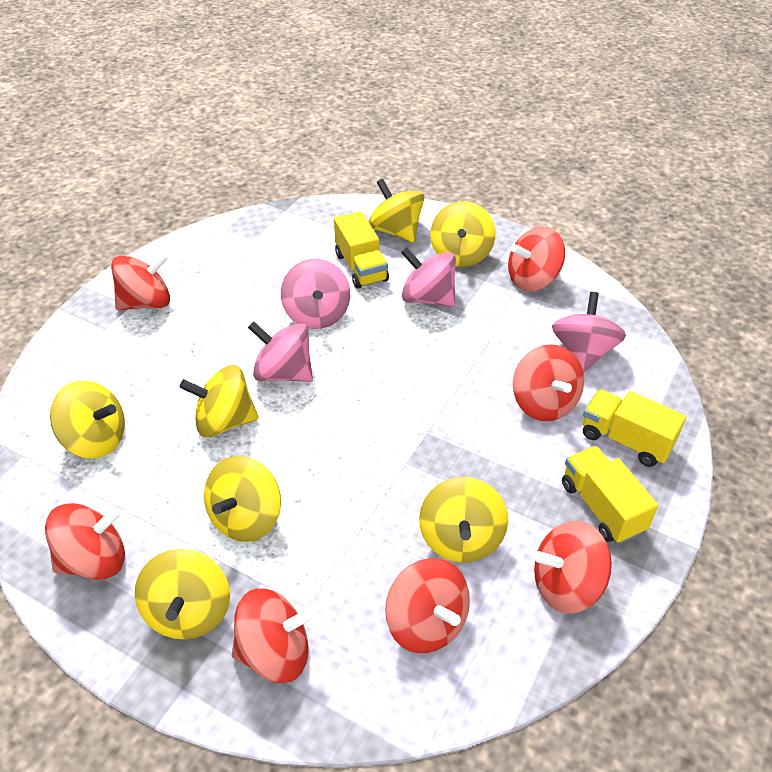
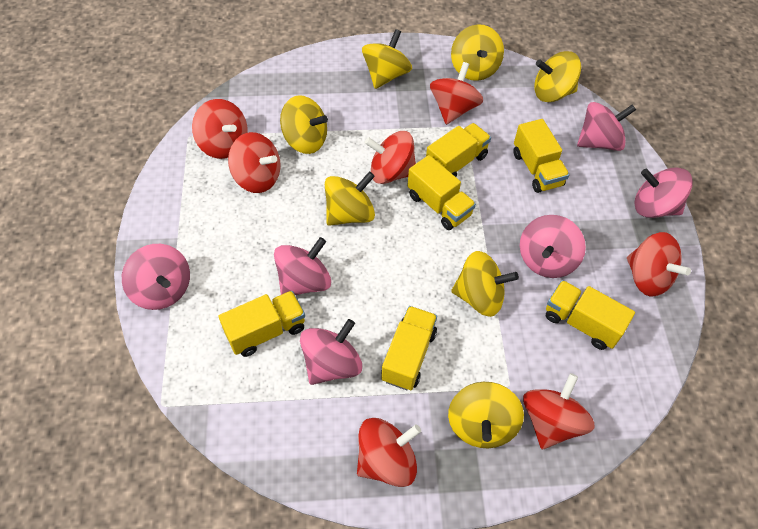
pink spinning top: 4 -> 6
yellow truck: 3 -> 6

